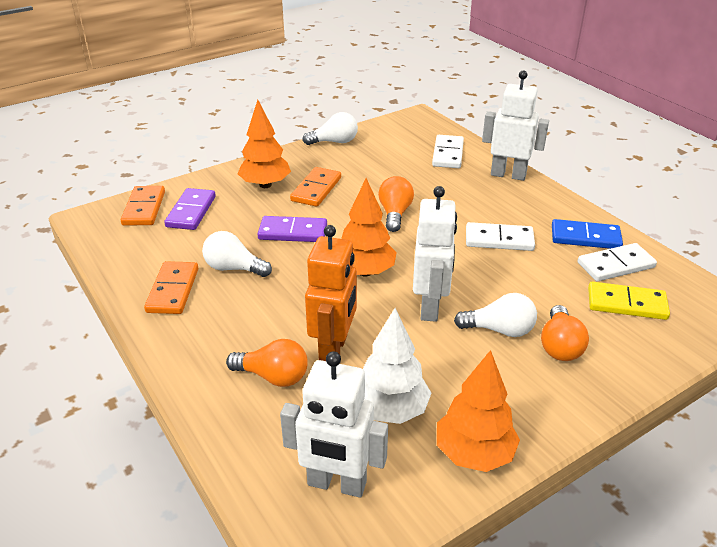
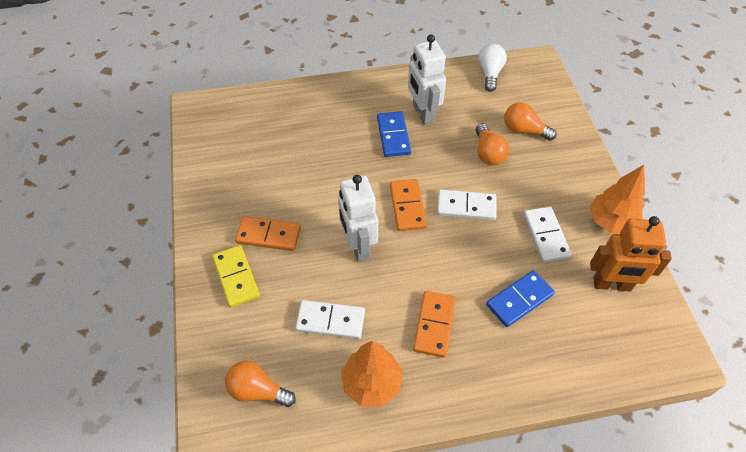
blue domino: 1 -> 2
orange tree: 3 -> 2
purple domino: 2 -> 0
white light bulb: 3 -> 1
white robot: 3 -> 2
white tree: 1 -> 0

